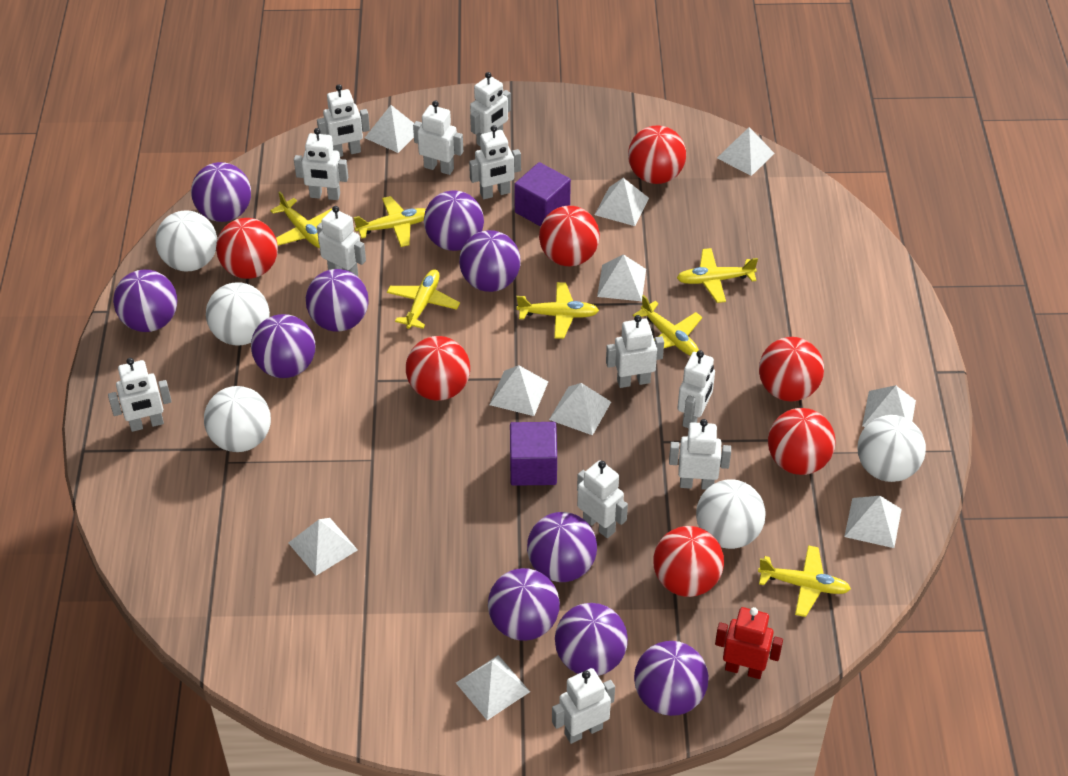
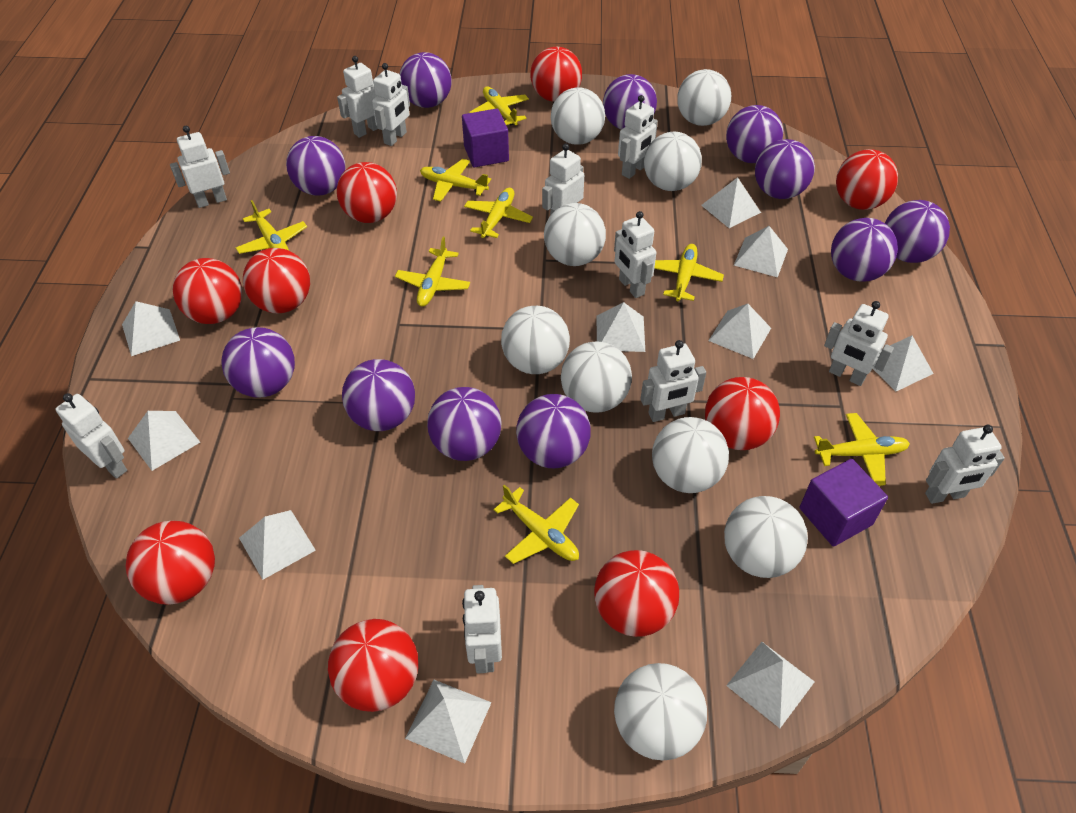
purple ball: 10 -> 11
red ball: 7 -> 9
red robot: 1 -> 0
white ball: 5 -> 9
white robot: 12 -> 11
yellow plane: 7 -> 8

